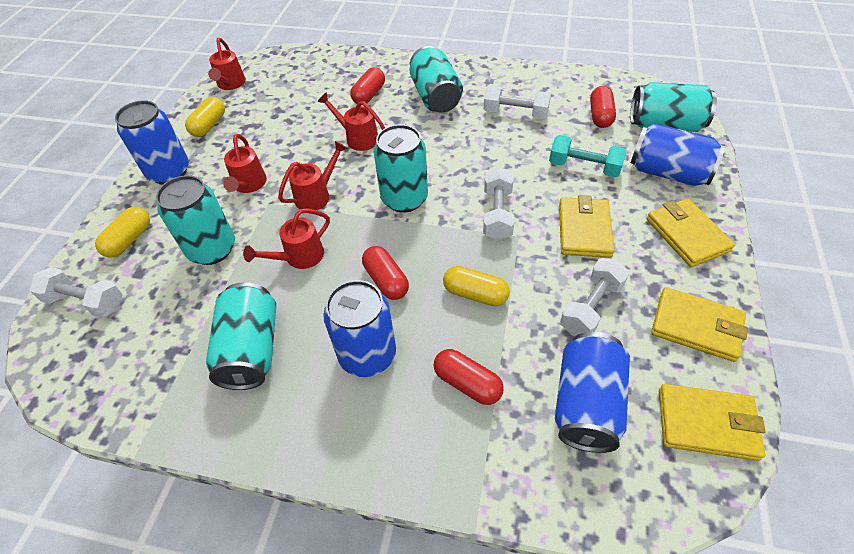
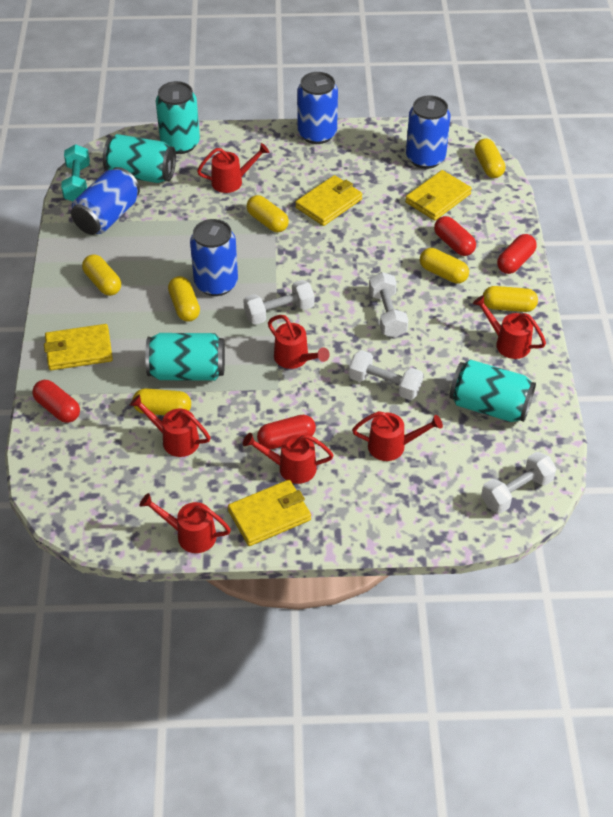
red watering can: 5 -> 7
turquoise can: 5 -> 4
yellow capsule: 3 -> 7

